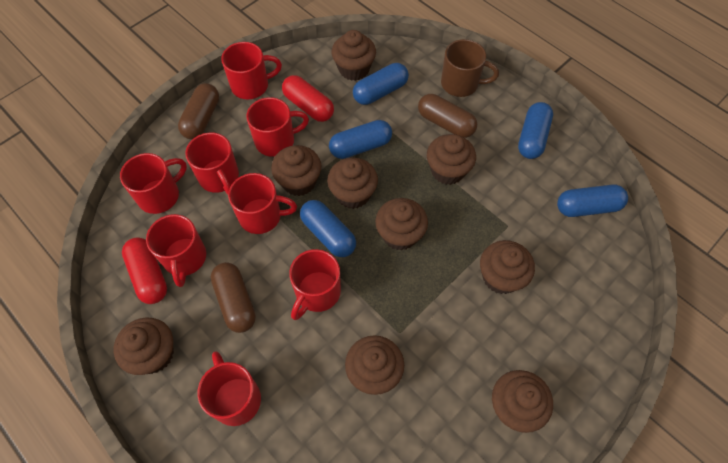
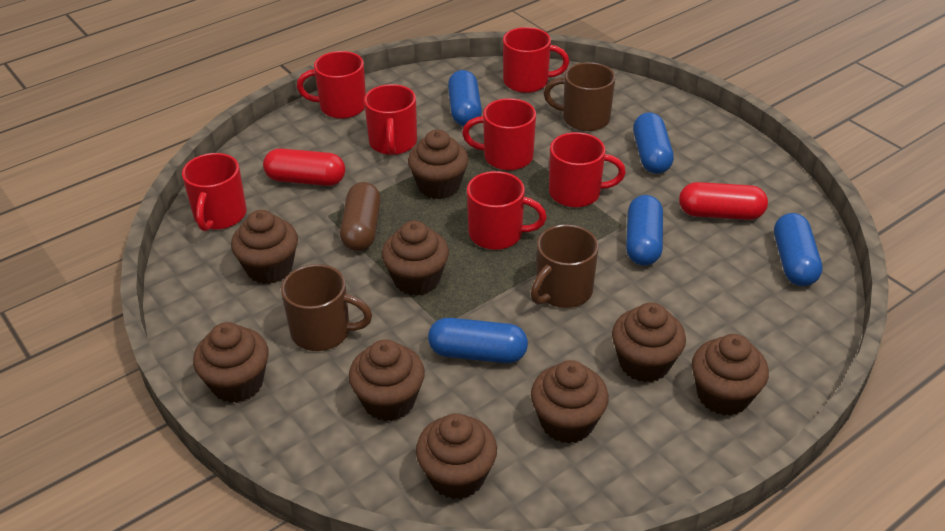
brown capsule: 3 -> 1
brown mug: 1 -> 3
red mug: 8 -> 7

